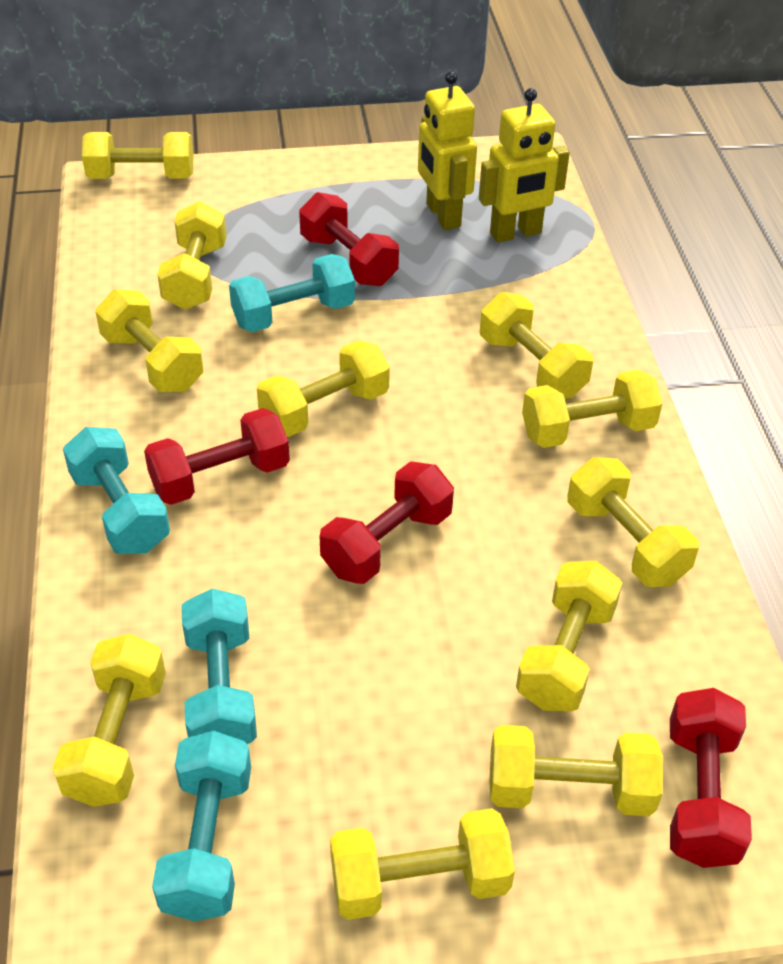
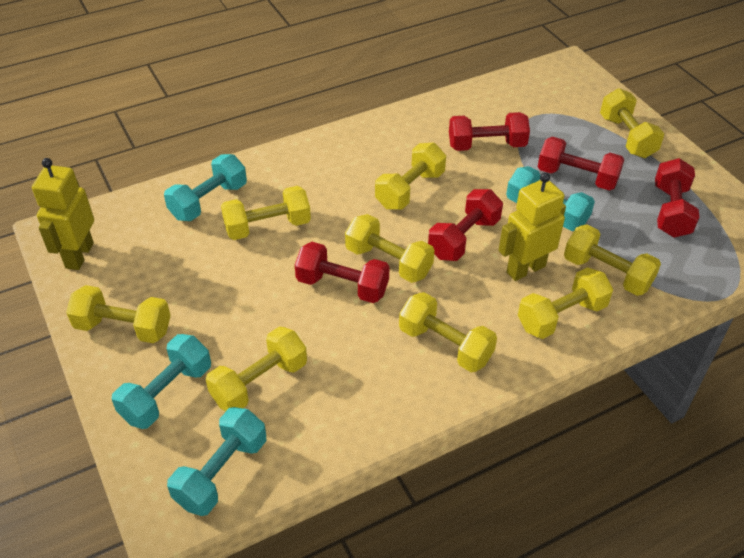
red dumbbell: 4 -> 5
yellow dumbbell: 11 -> 9

